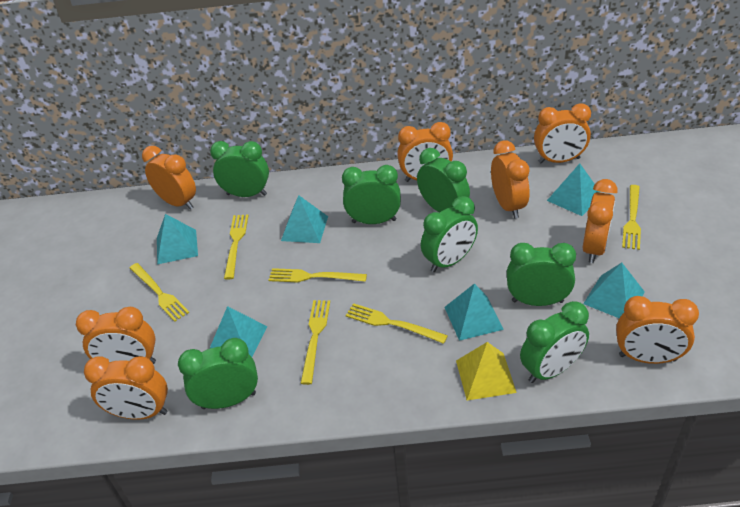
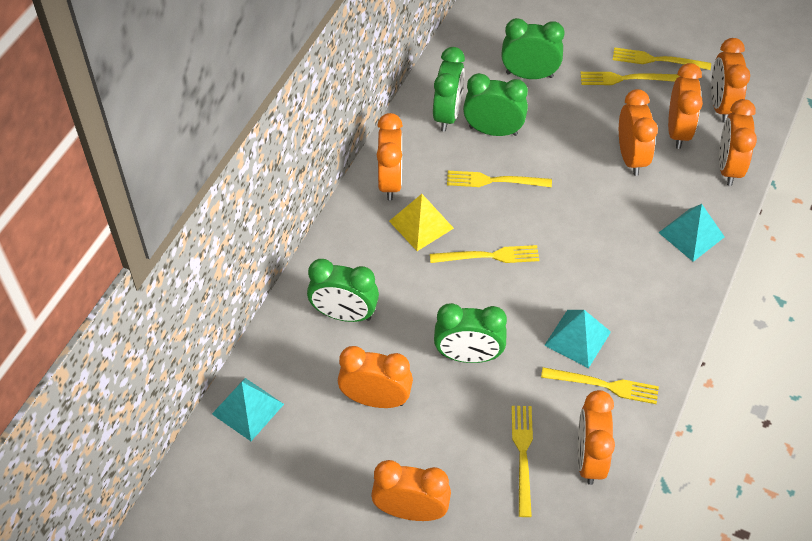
green clock: 7 -> 5
turquoise pyramid: 6 -> 3

